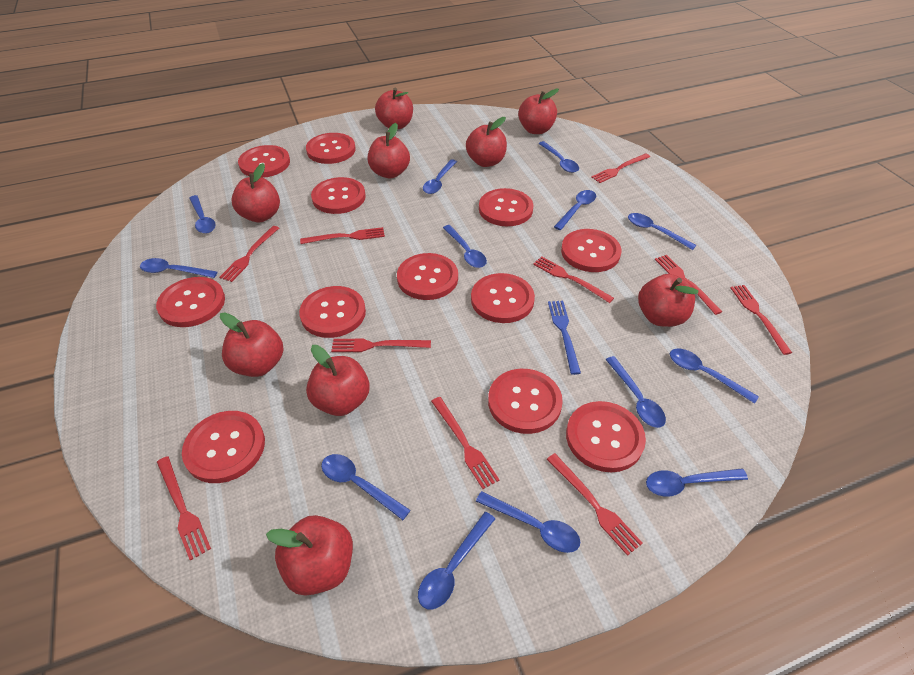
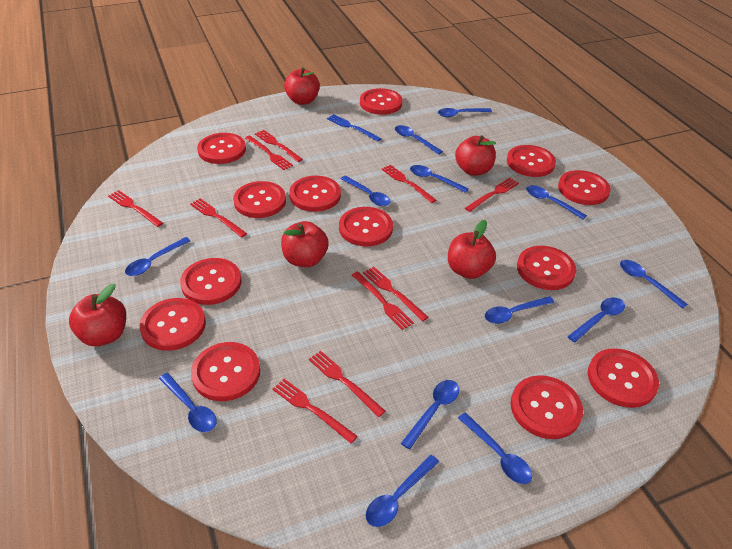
red apple: 9 -> 5
red button: 12 -> 13

